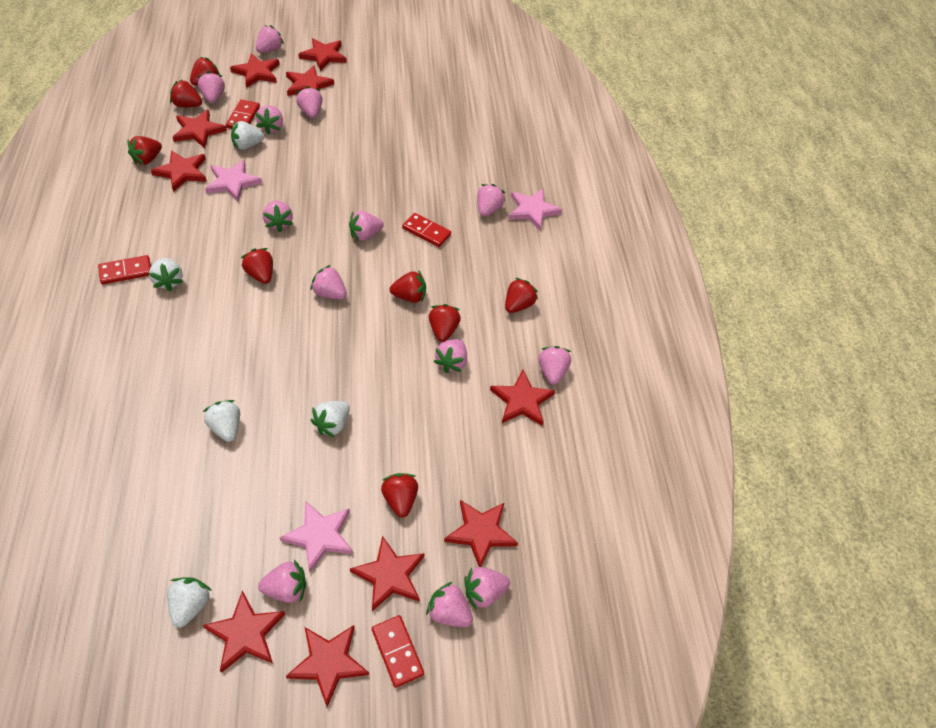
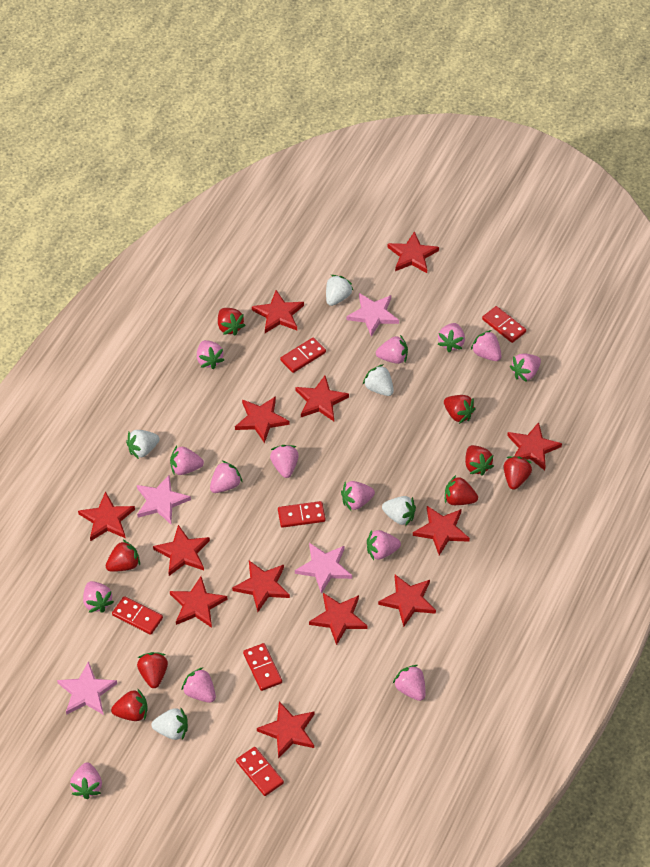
pink star: 3 -> 4
pink strawberry: 13 -> 14
red domino: 4 -> 6
red star: 10 -> 13

